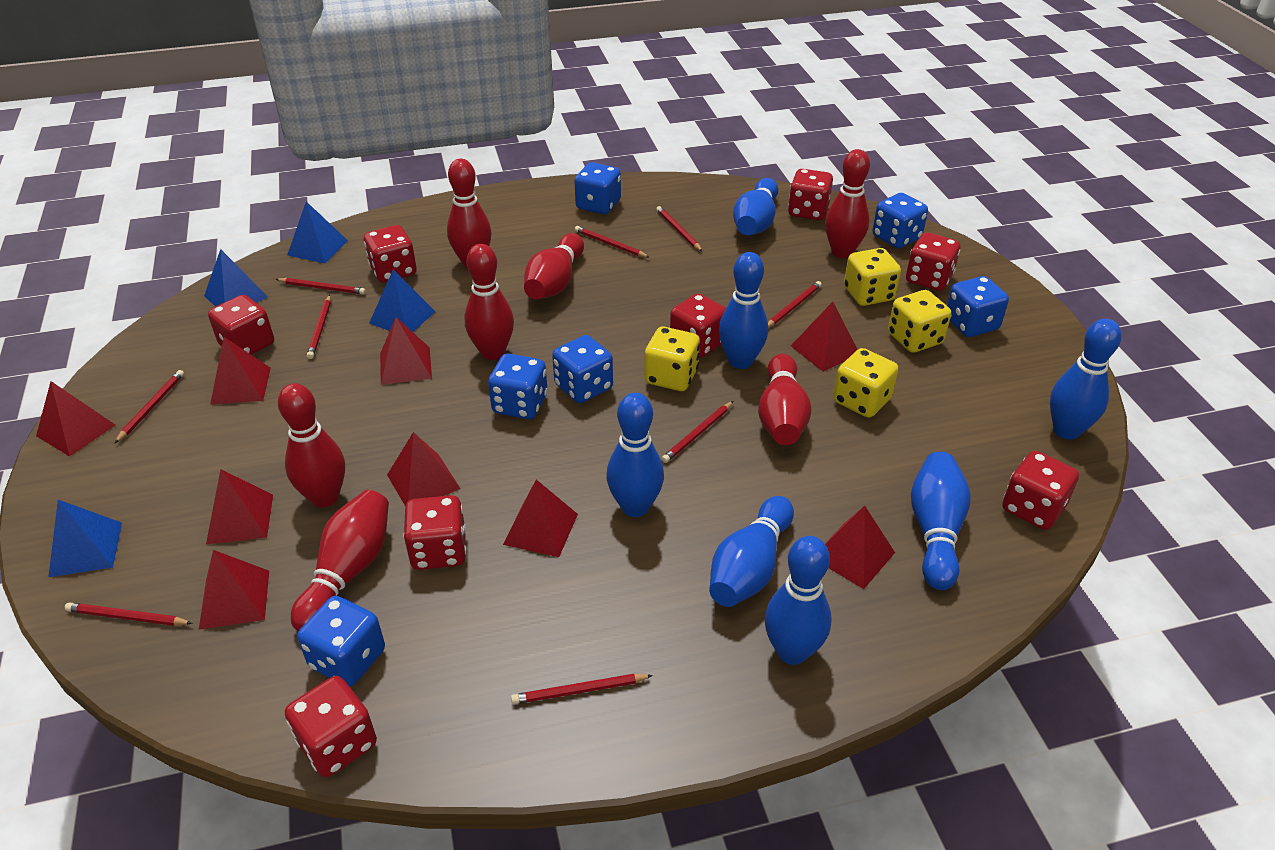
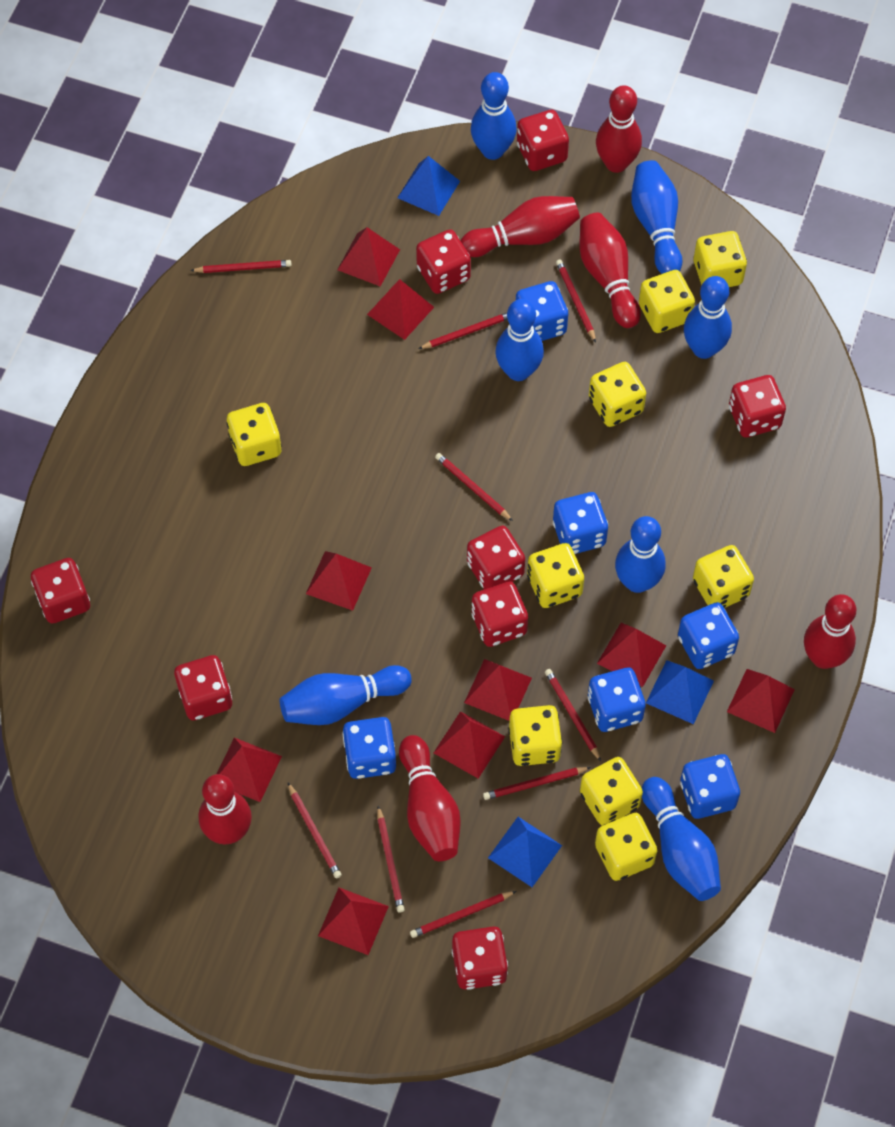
blue pyramid: 4 -> 3
red bowling pin: 7 -> 6
yellow dice: 4 -> 9

